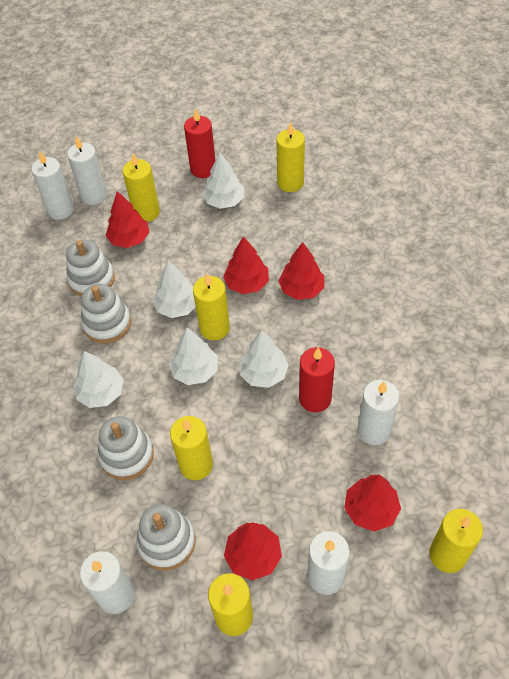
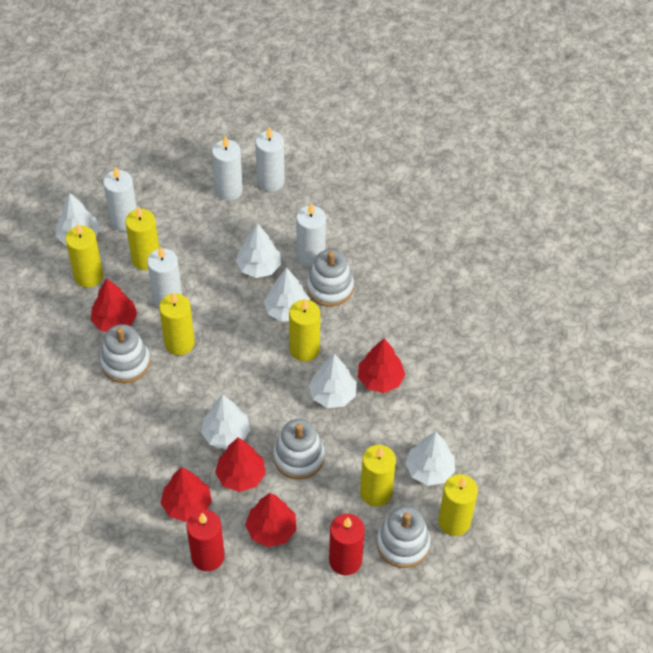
white tree: 5 -> 6

